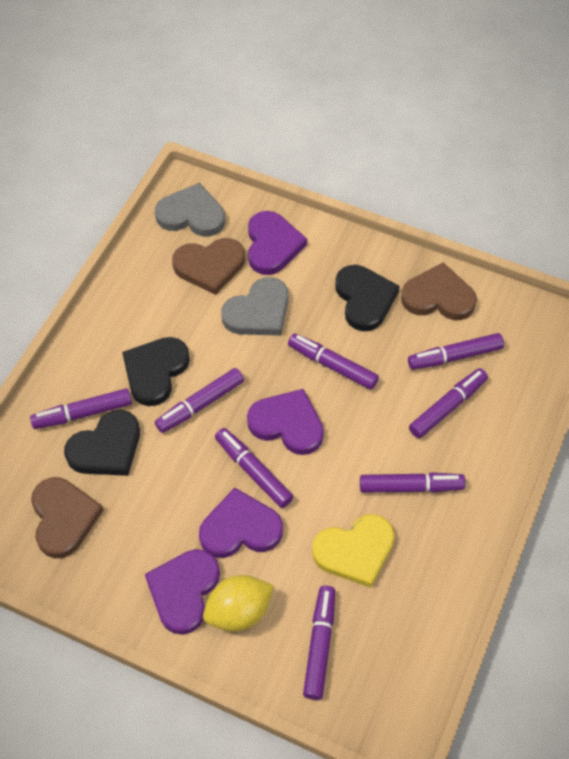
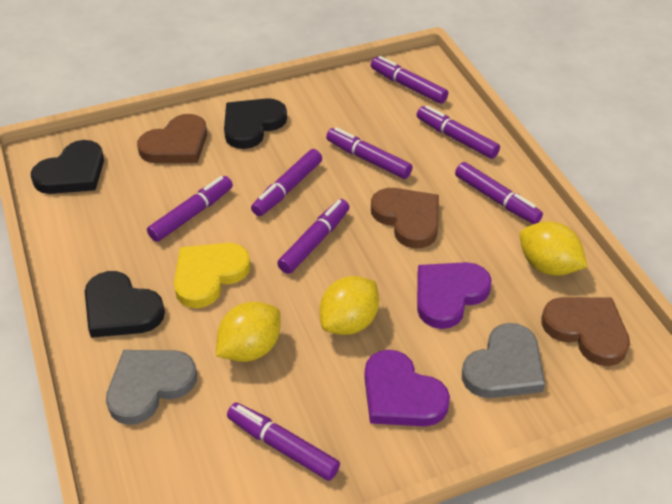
purple heart: 4 -> 2
yellow lemon: 1 -> 3

